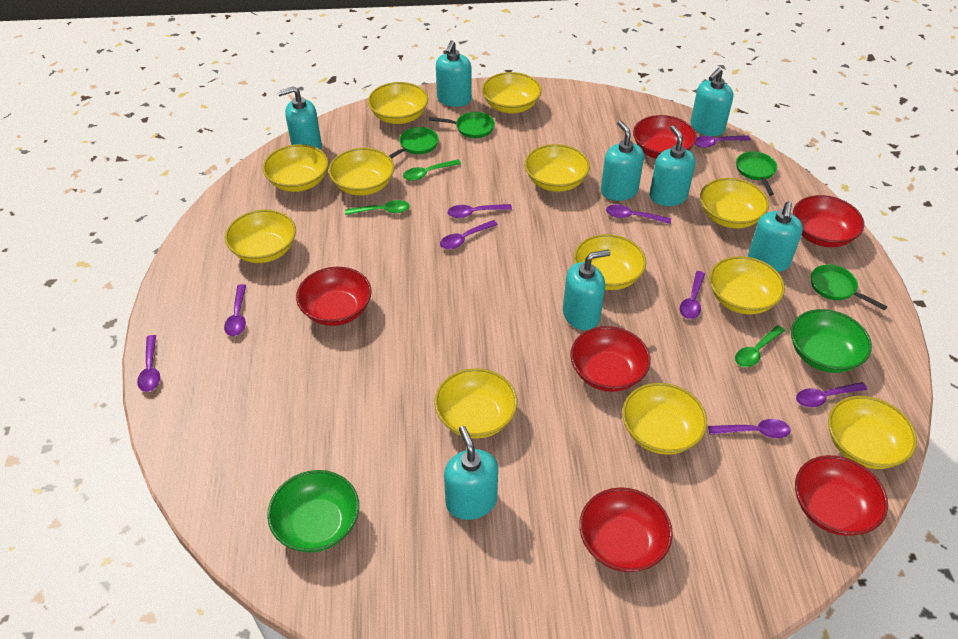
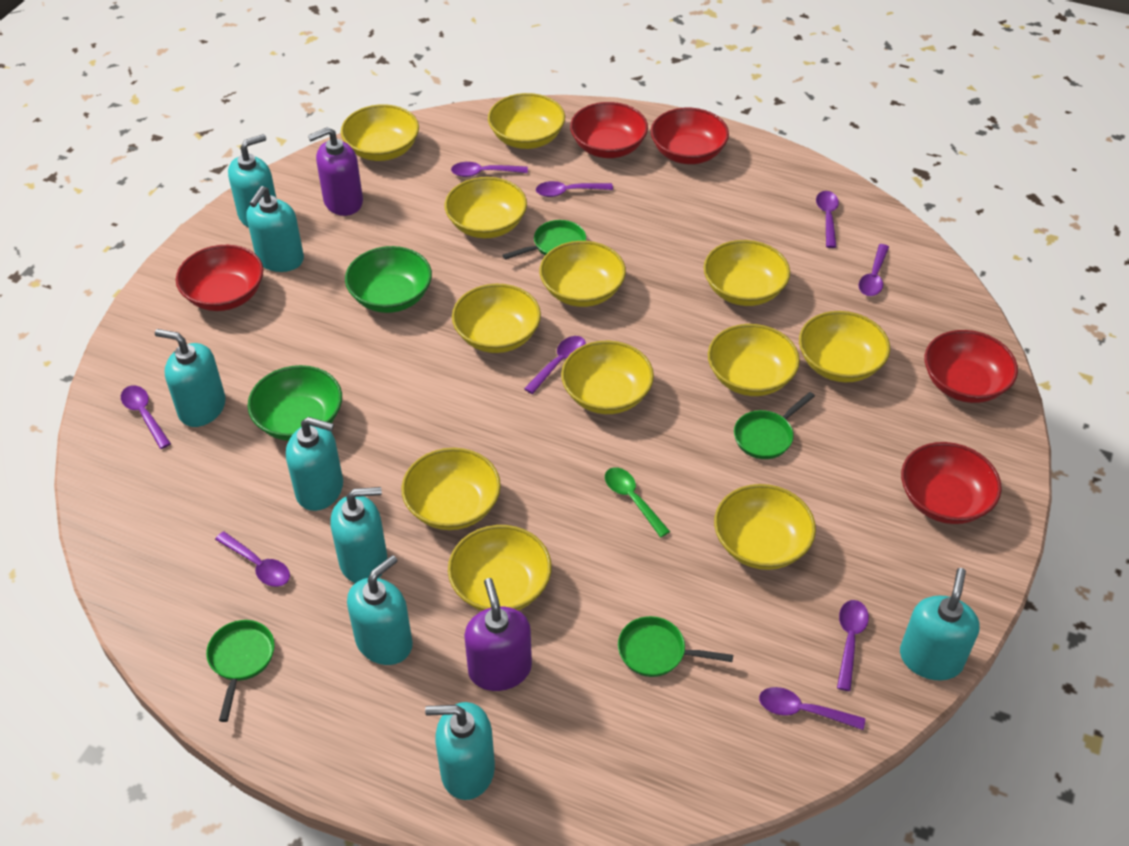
green spoon: 3 -> 1
purple soap dispenser: 0 -> 2
red bowl: 6 -> 5

